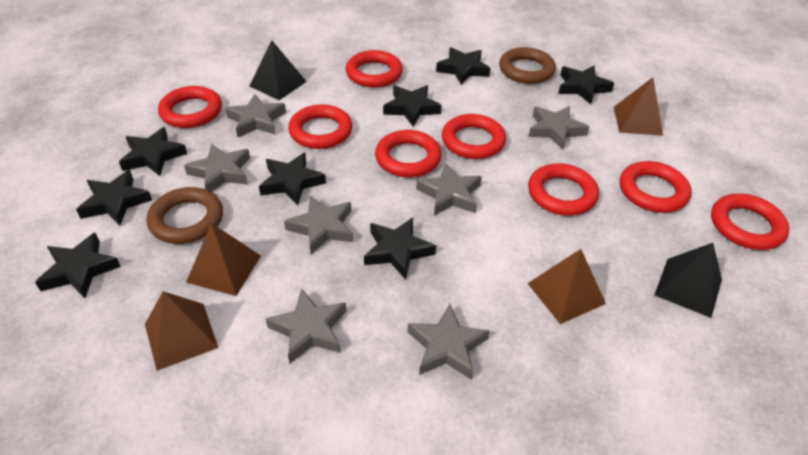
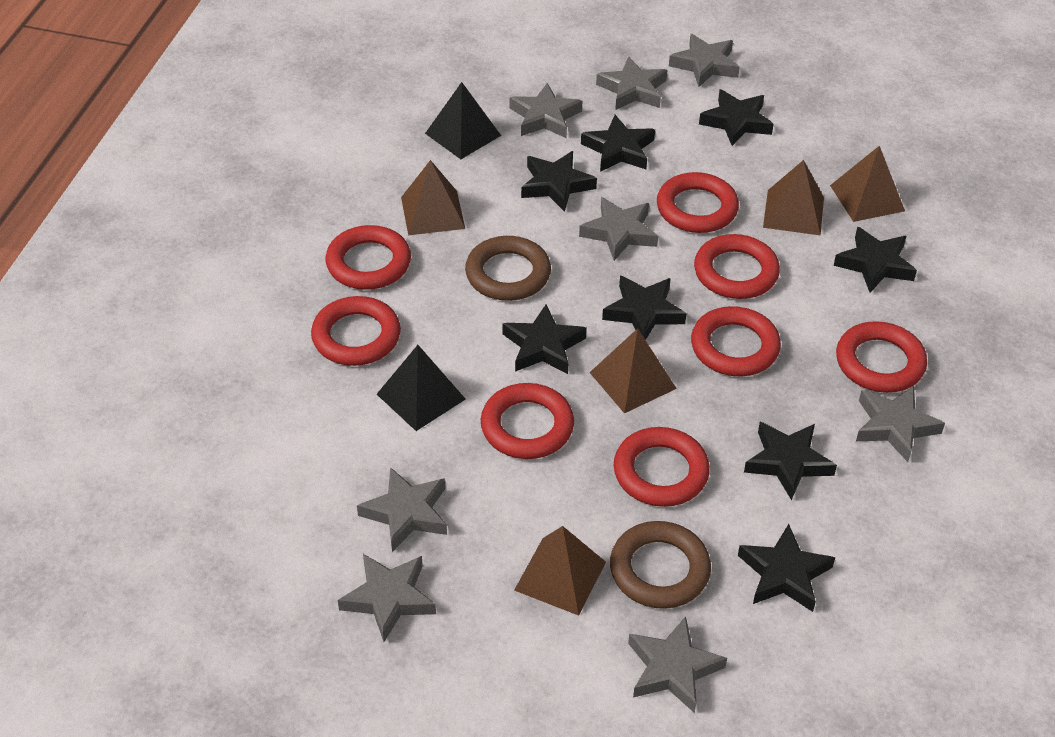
brown pyramid: 4 -> 5
grey star: 7 -> 8

